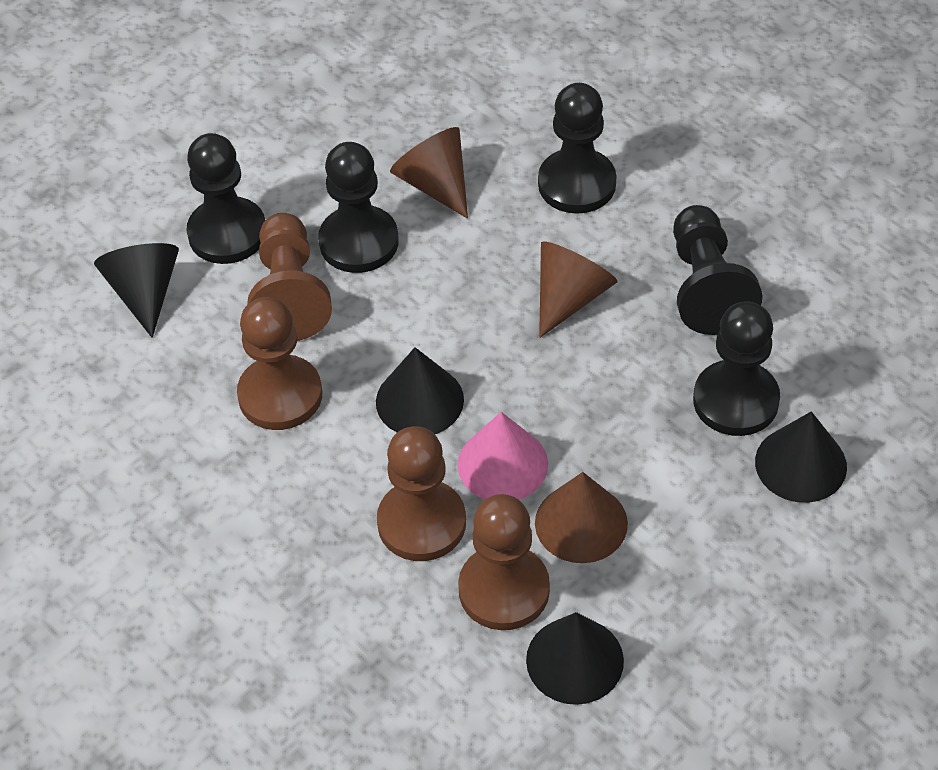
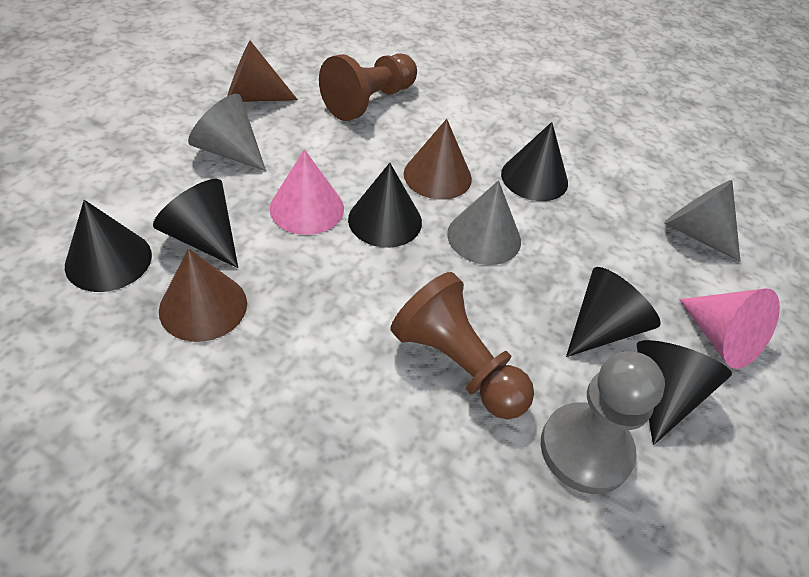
black cone: 4 -> 6
black pawn: 5 -> 0
brown pawn: 4 -> 2
grey cone: 0 -> 3
grey pawn: 0 -> 1
pink cone: 1 -> 2

